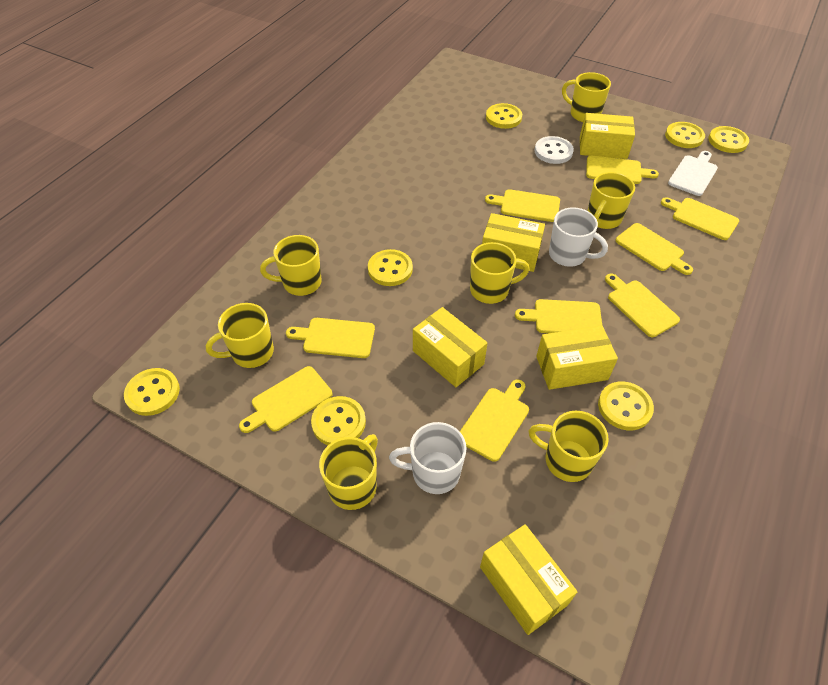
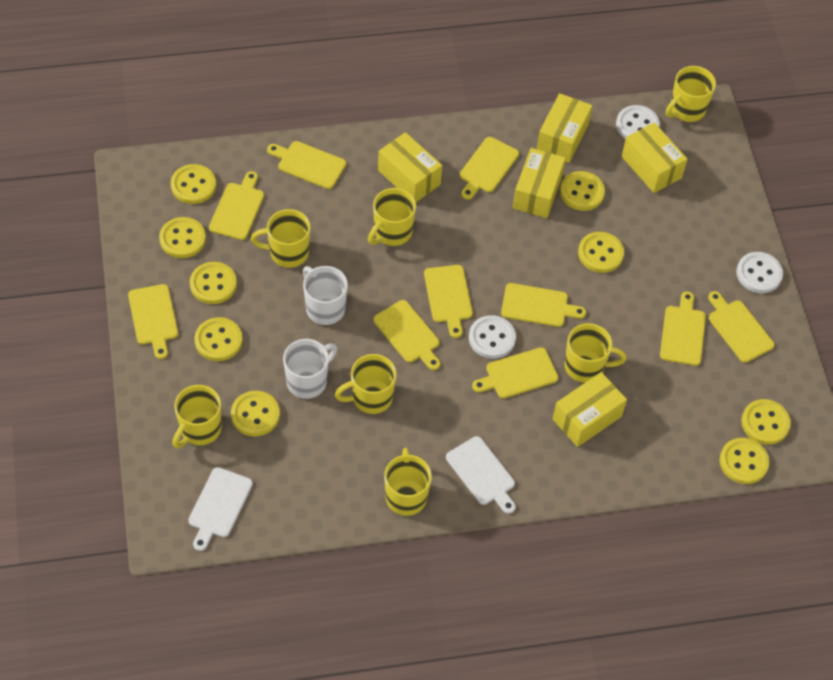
white button: 1 -> 3
white cutting board: 1 -> 2
yellow button: 7 -> 9
yellow cutting board: 9 -> 10

